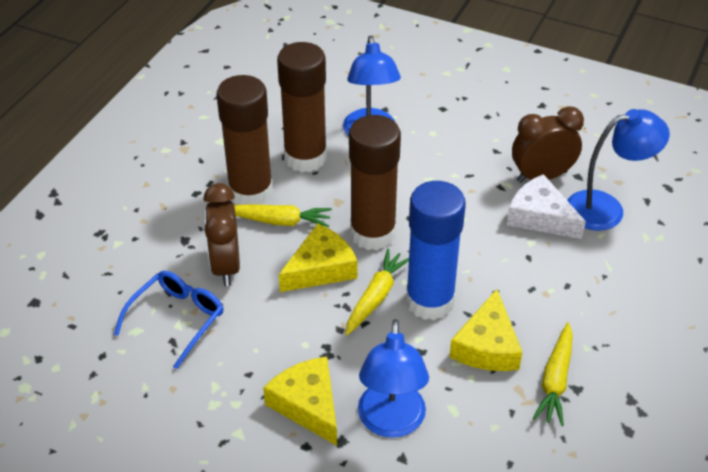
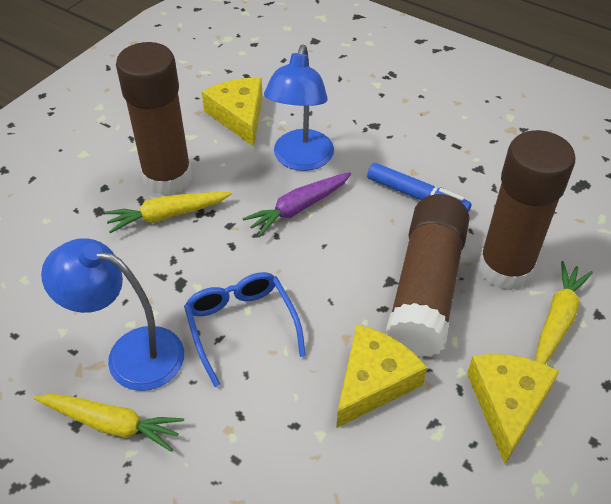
blue glue stick: 1 -> 0
blue lamp: 3 -> 2
blue marker: 0 -> 1
brown clock: 2 -> 0
purple carrot: 0 -> 1
white cheese: 1 -> 0

